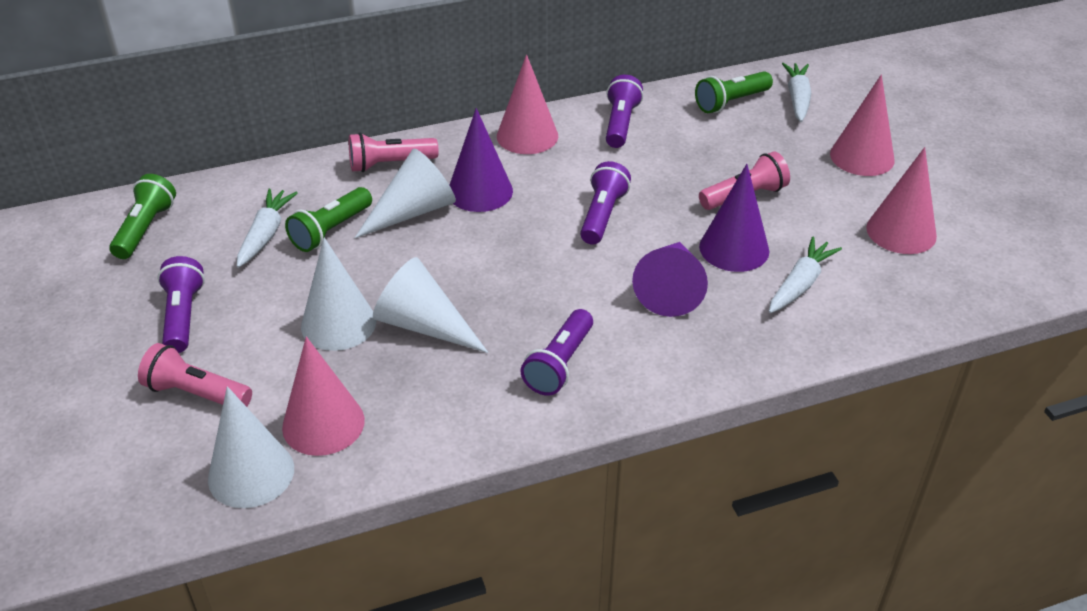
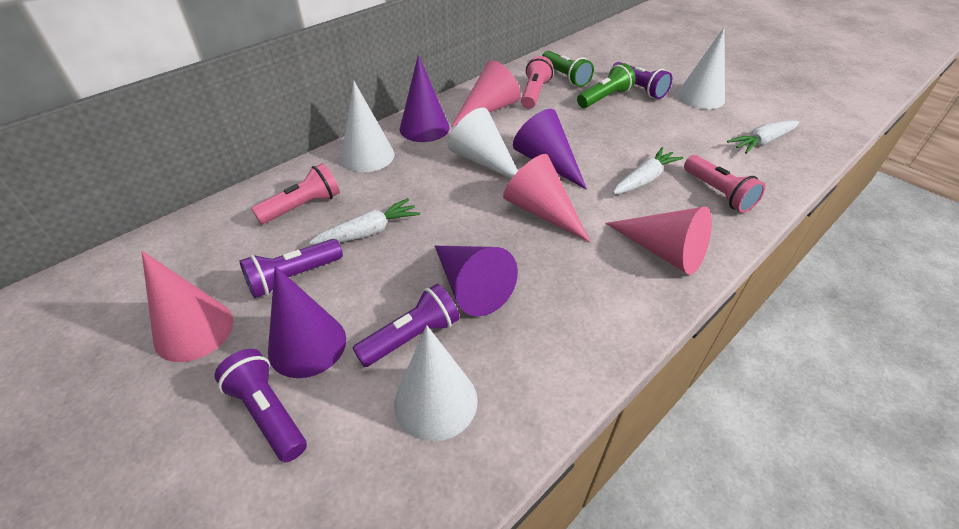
green flashlight: 3 -> 2
purple cone: 3 -> 4

